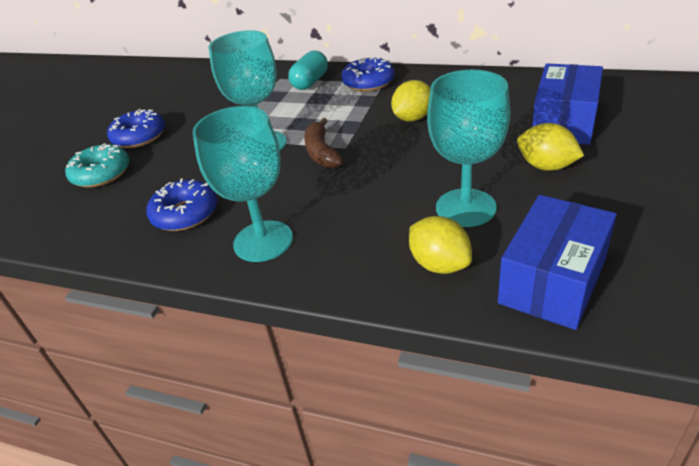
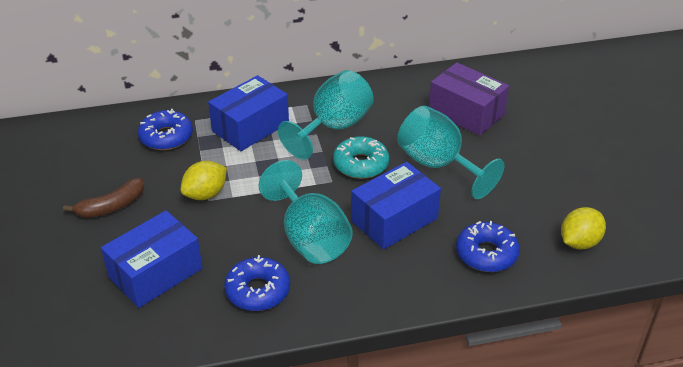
blue box: 2 -> 3
purple box: 0 -> 1
turquoise capsule: 1 -> 0
yellow lemon: 3 -> 2

